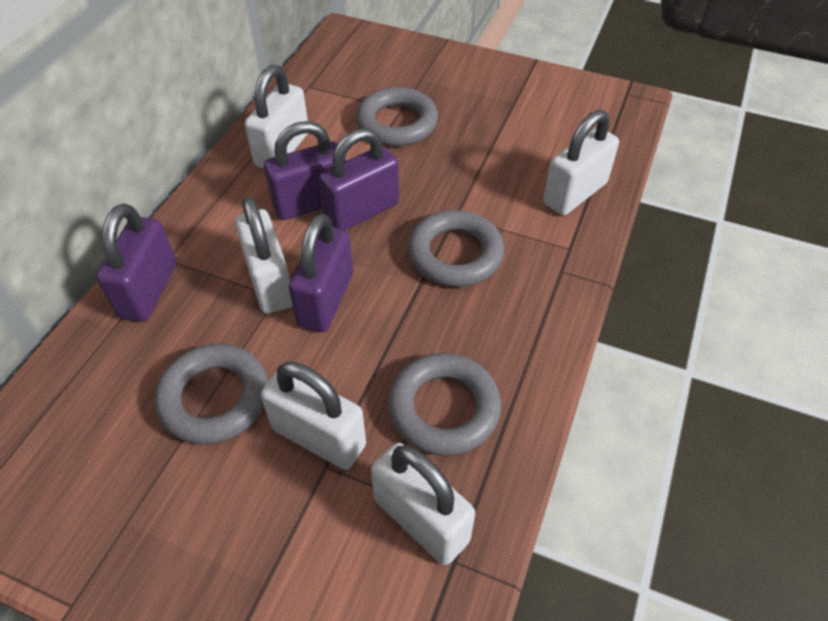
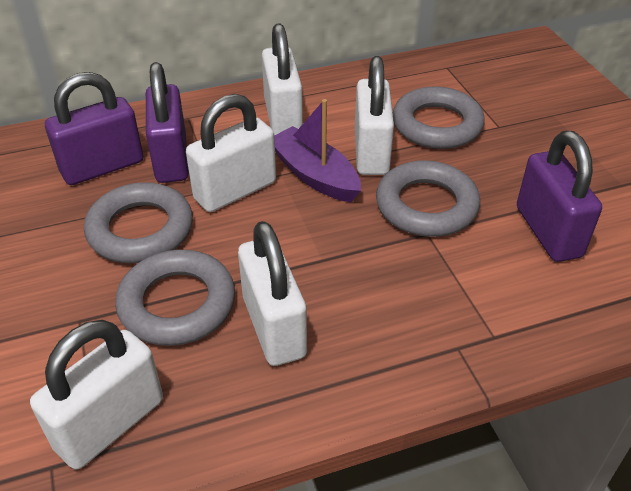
purple boat: 0 -> 1
purple padlock: 4 -> 3

